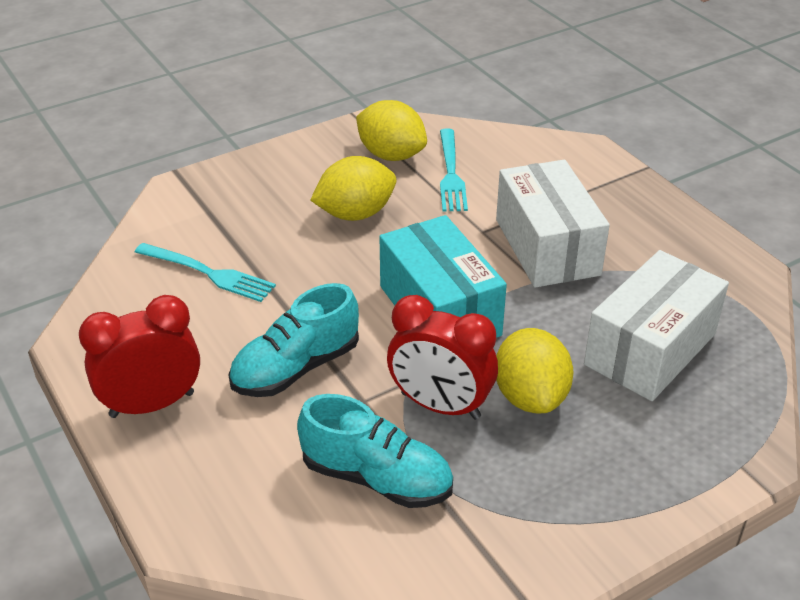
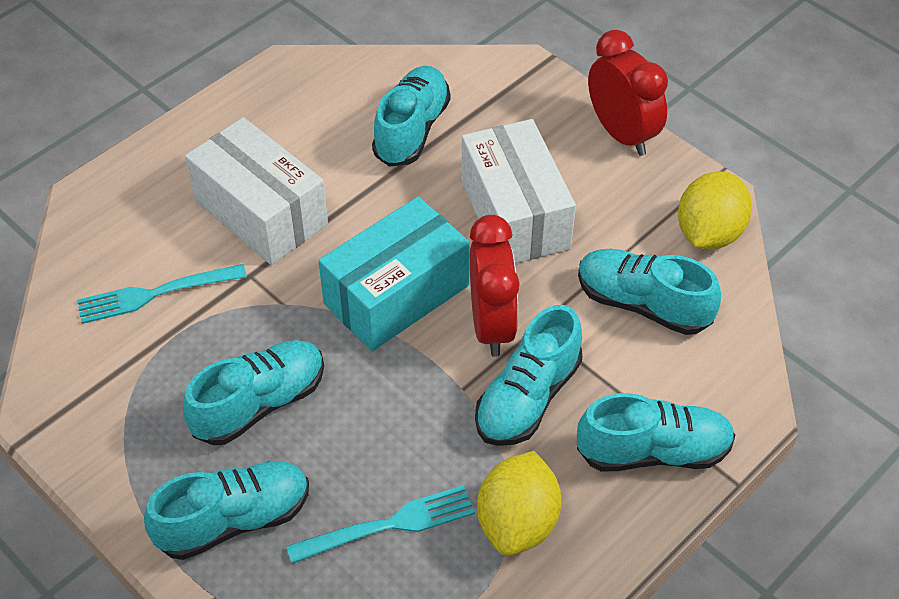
turquoise shoe: 2 -> 6
yellow lemon: 3 -> 2

